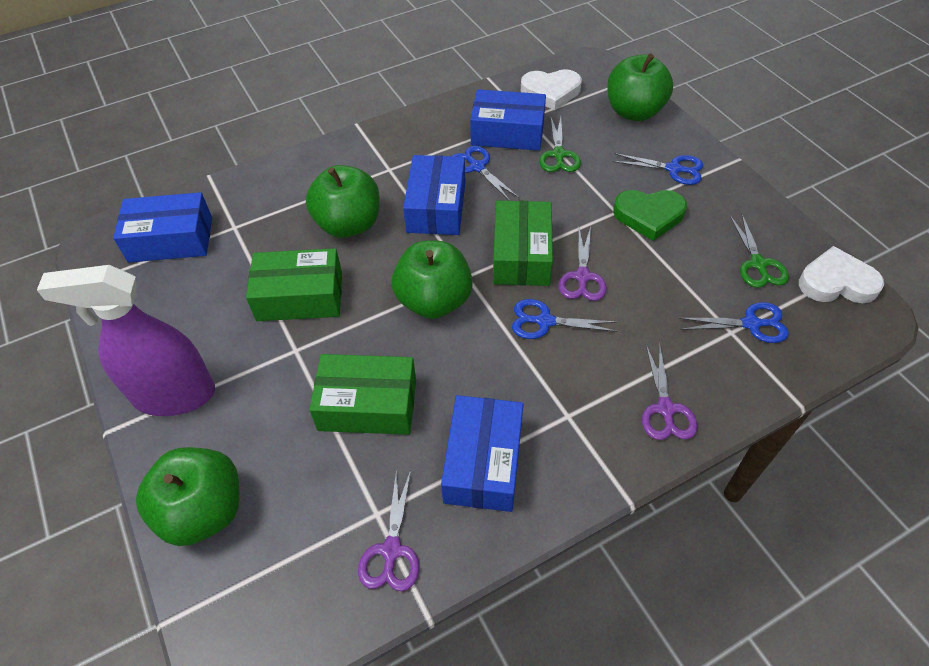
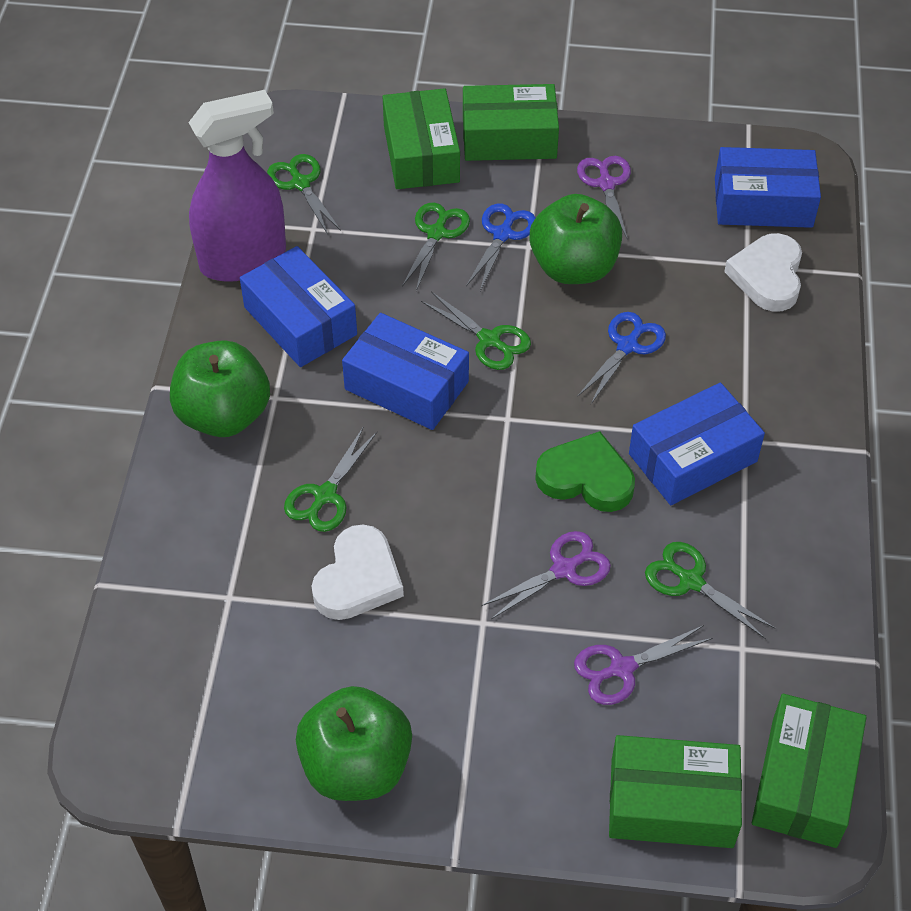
blue scissors: 4 -> 2
green apple: 4 -> 3
green box: 3 -> 4
green scissors: 2 -> 5

